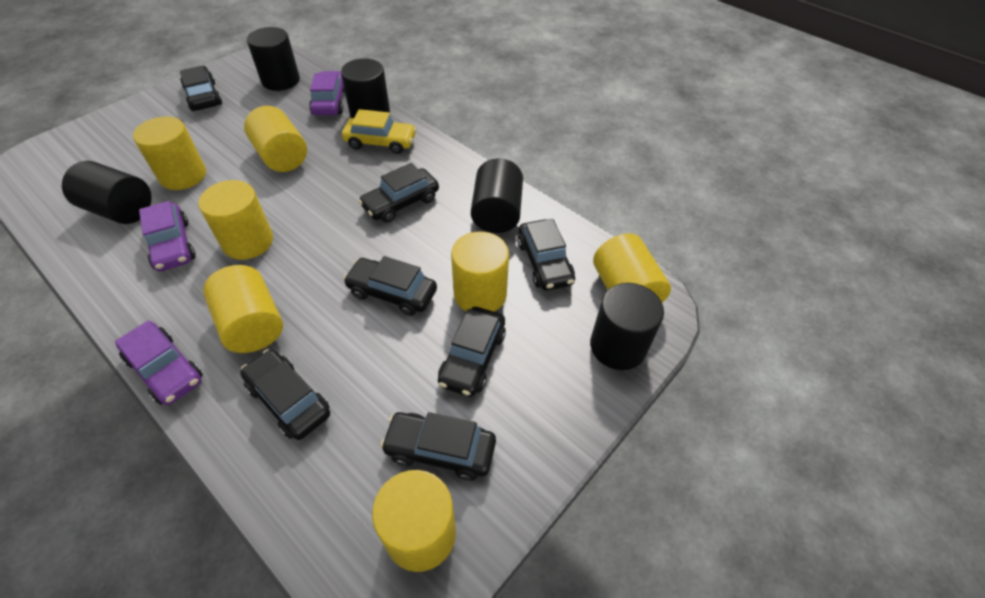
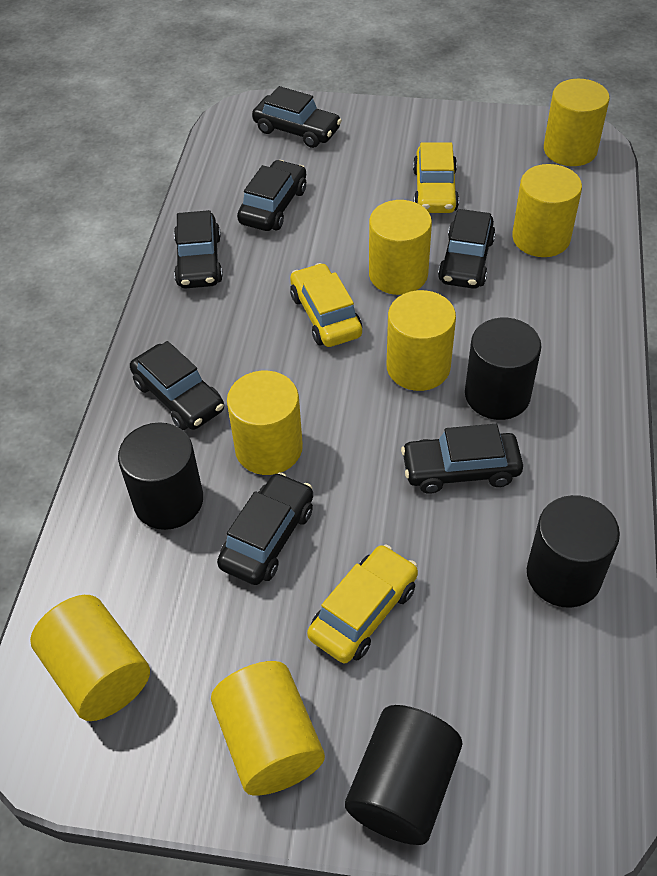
black cylinder: 5 -> 4
purple car: 3 -> 0
yellow car: 1 -> 3

